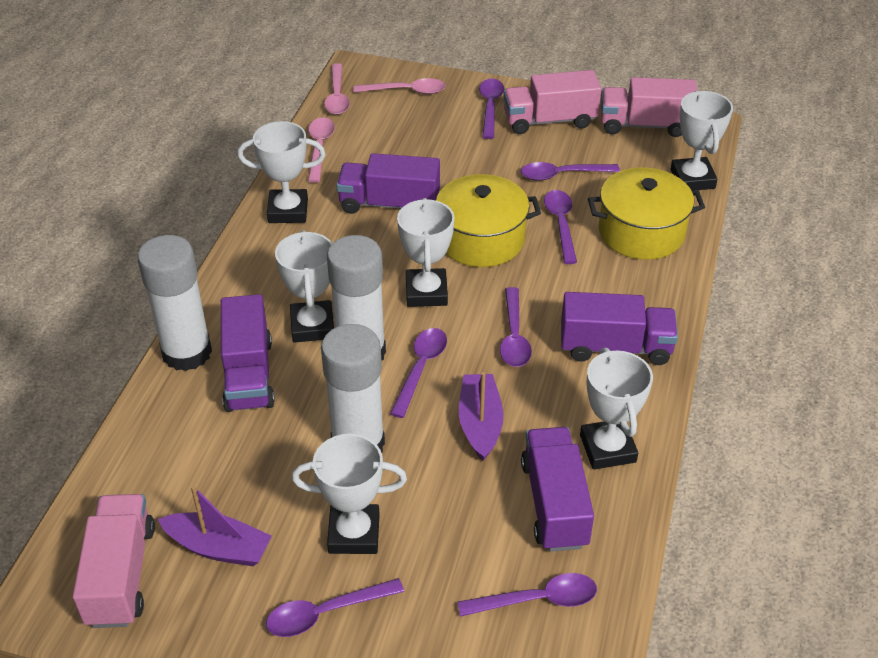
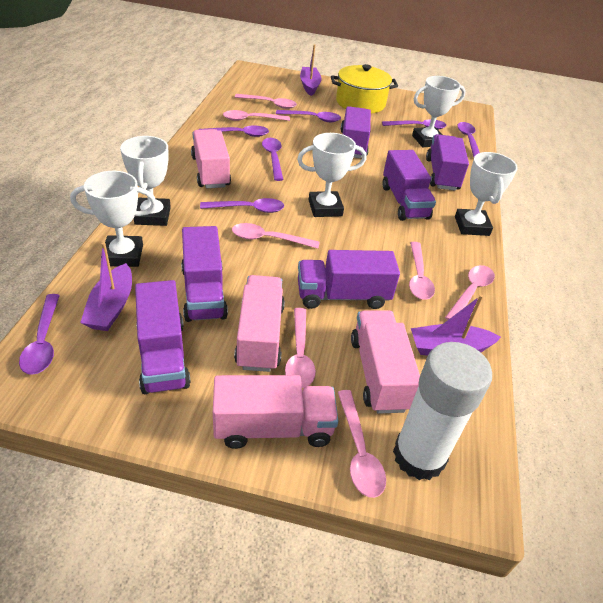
pink spoon: 3 -> 7
pink truck: 3 -> 4
purple boat: 2 -> 3
purple truck: 4 -> 6
white glue stick: 3 -> 1
white trophy: 6 -> 5
yellow pot: 2 -> 1

